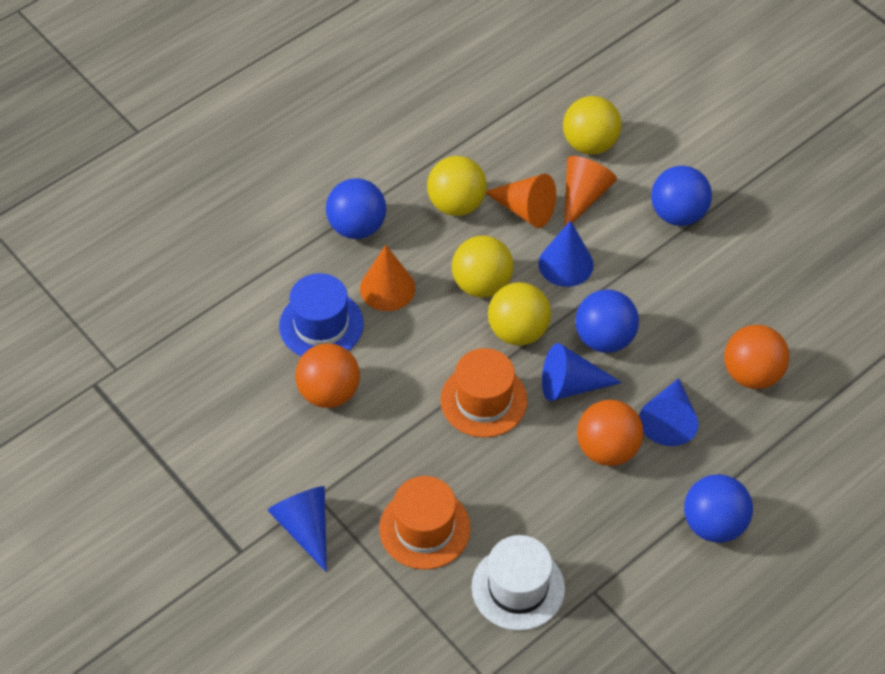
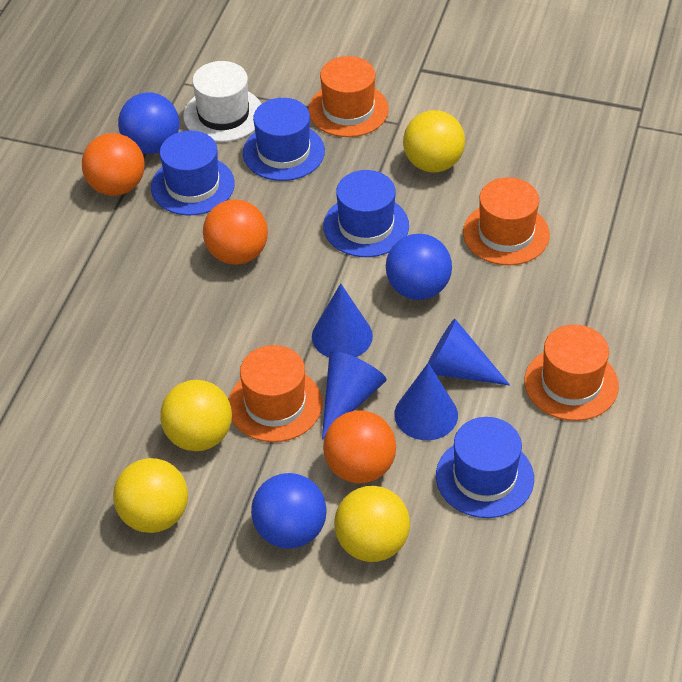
blue ball: 4 -> 3
blue hat: 1 -> 4
orange cone: 3 -> 0
orange hat: 2 -> 4

